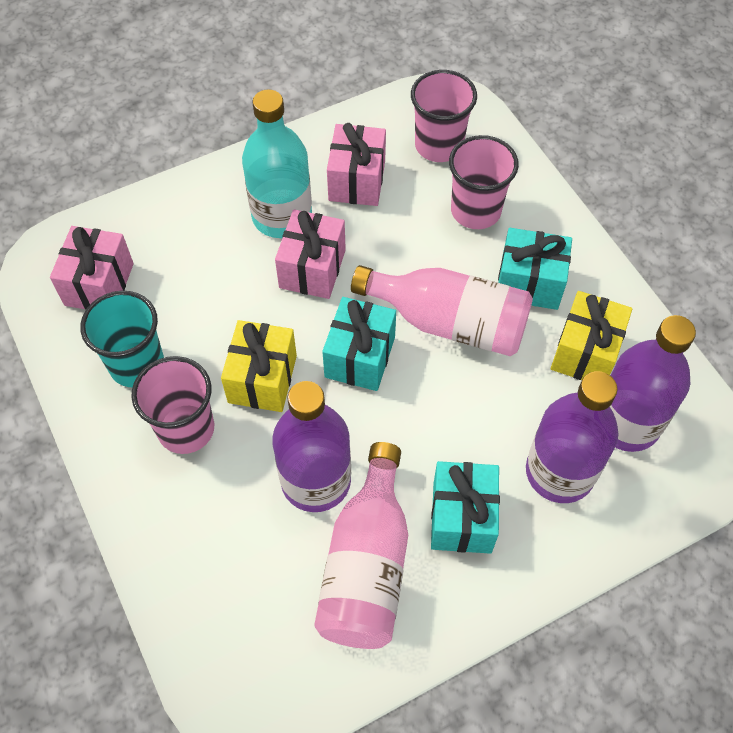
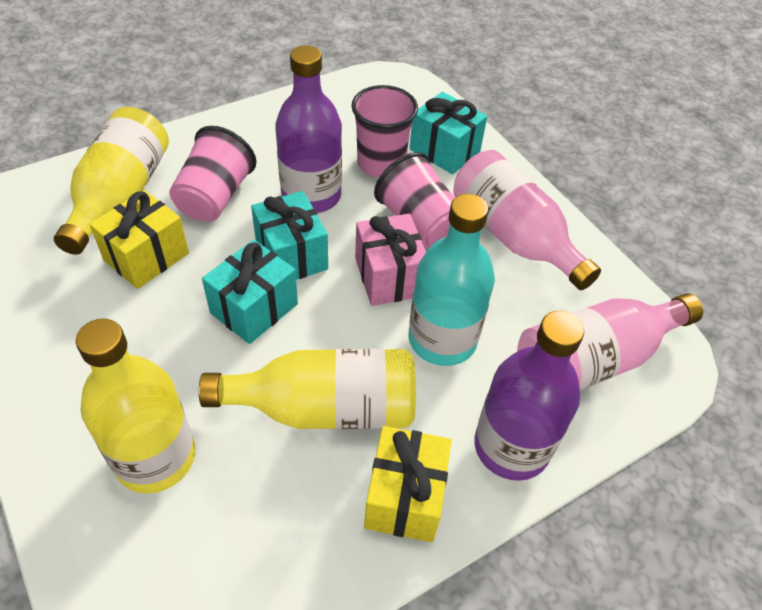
pink gift: 3 -> 1
purple bottle: 3 -> 2
turquoise cup: 1 -> 0
yellow bottle: 0 -> 3

